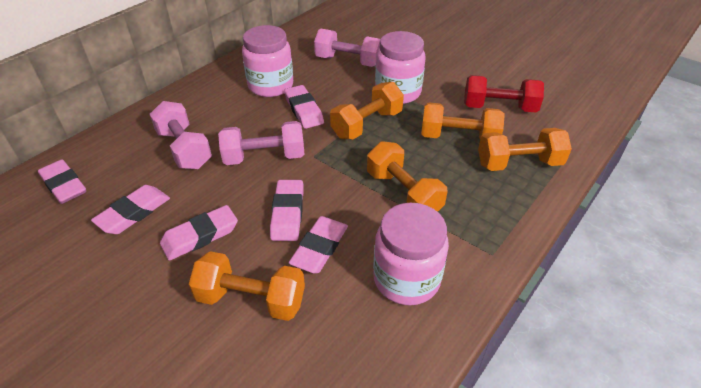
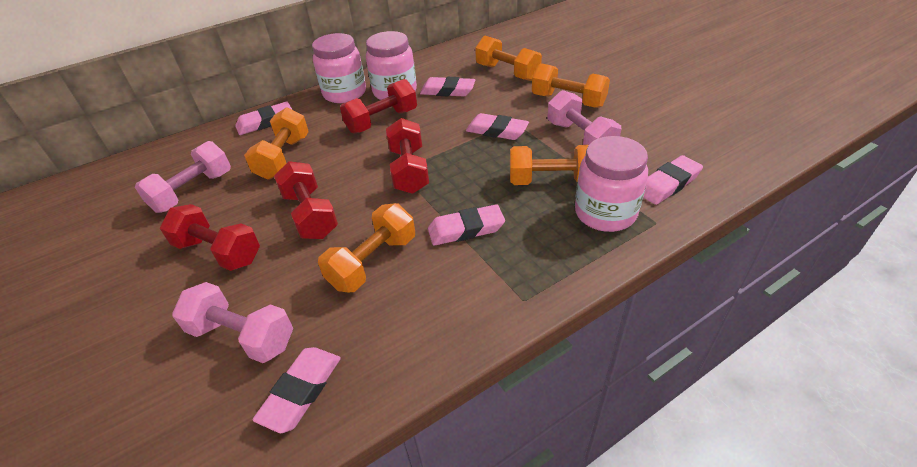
red dumbbell: 1 -> 4

